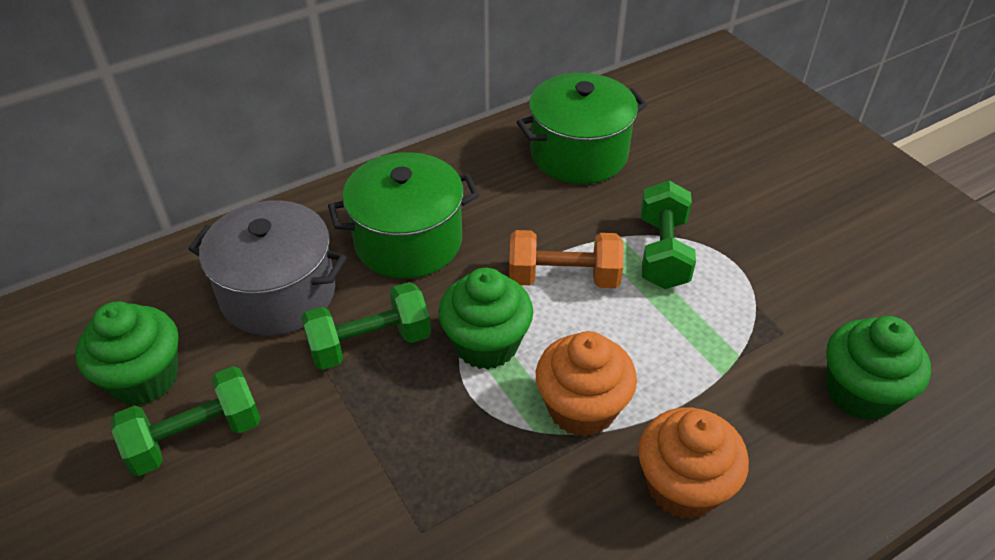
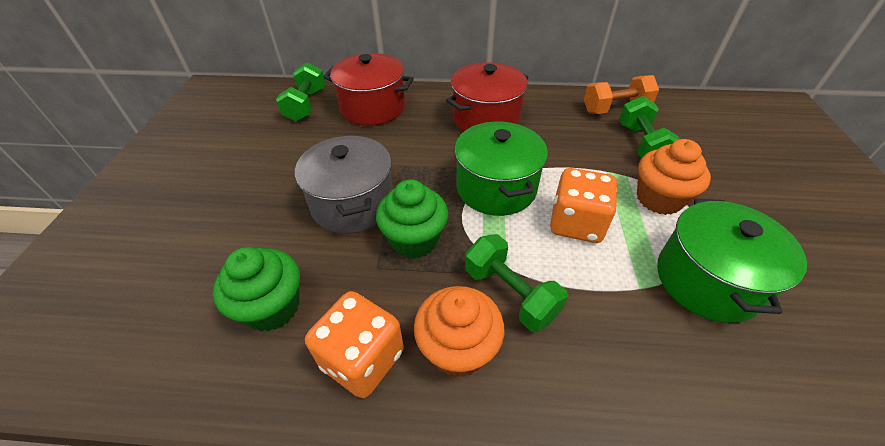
green cupcake: 3 -> 2
orange dice: 0 -> 2
red pot: 0 -> 2

